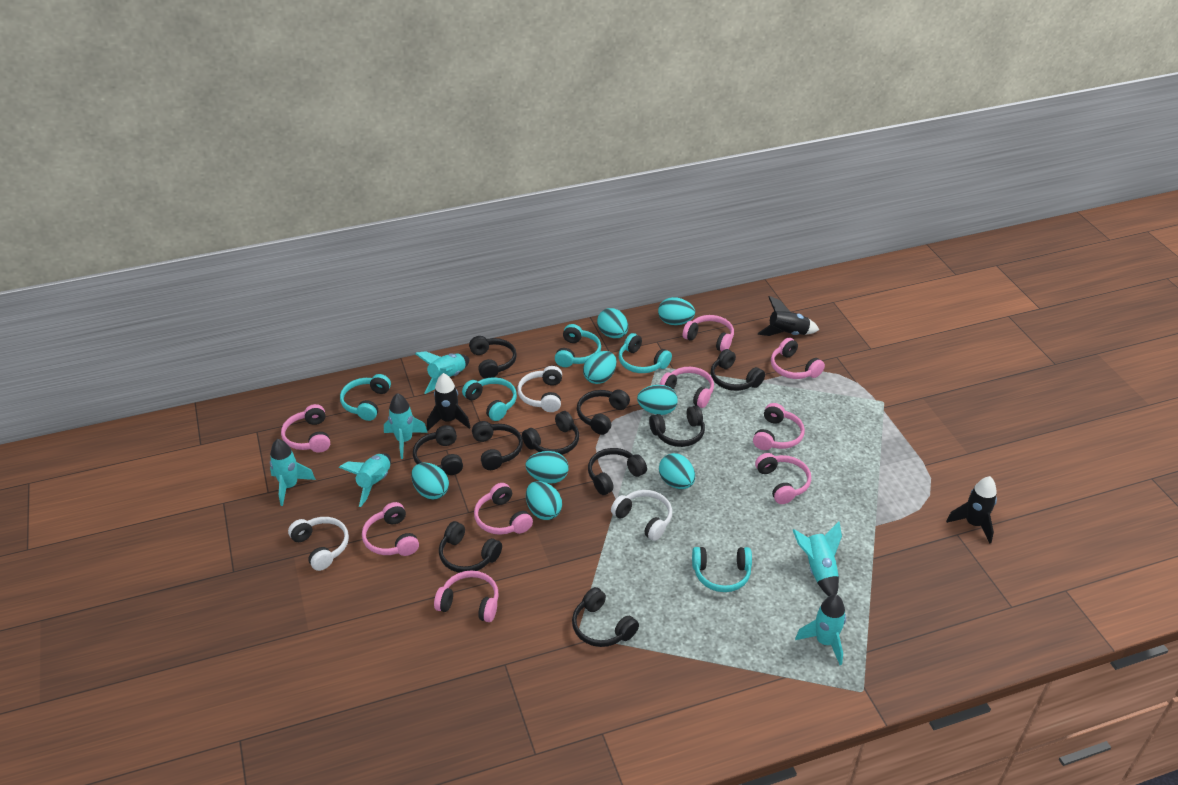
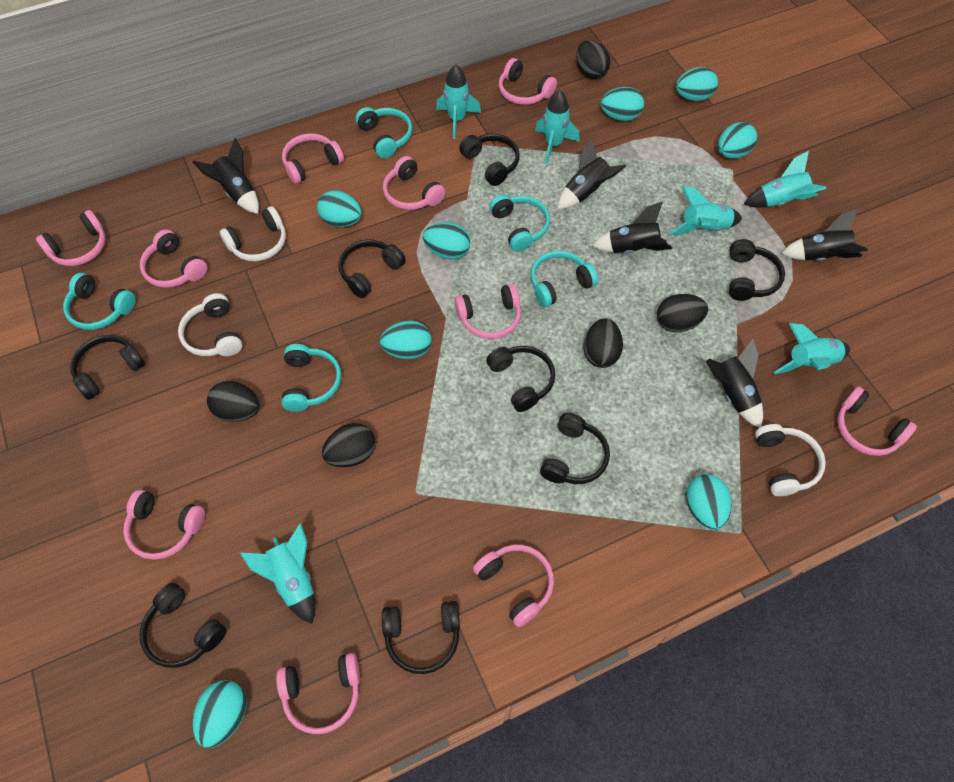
black egg: 0 -> 5
black headphones: 10 -> 8
black rocket: 3 -> 5
pink headphones: 9 -> 10

